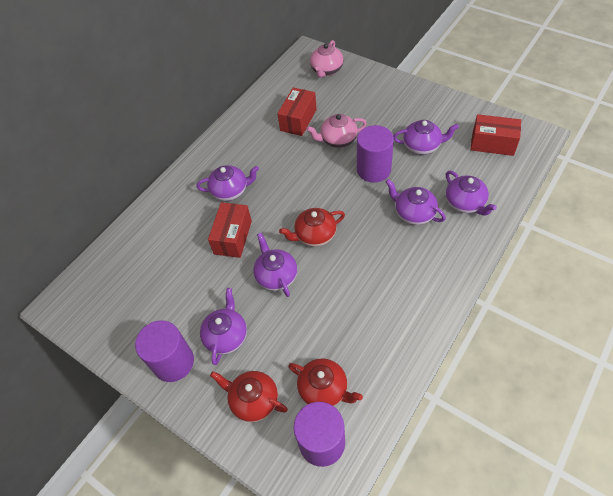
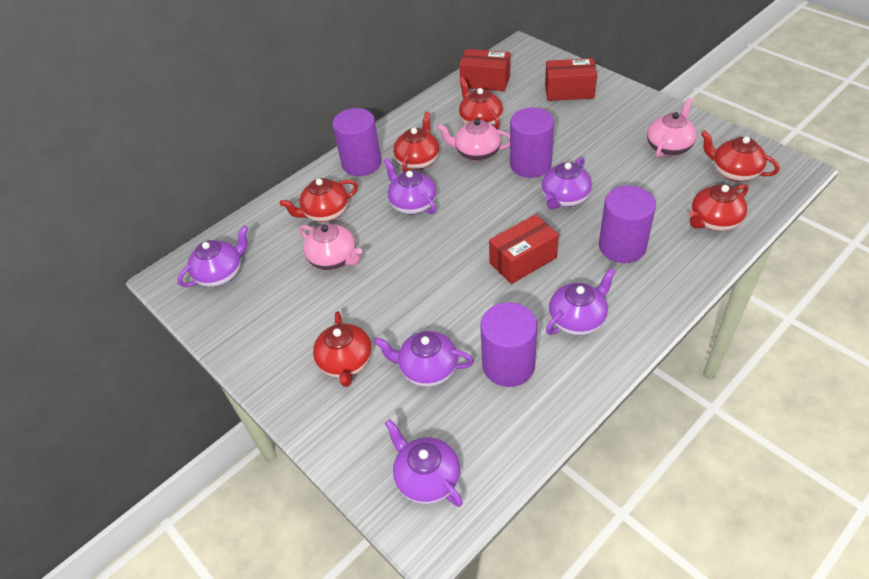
pink teapot: 2 -> 3
purple cylinder: 3 -> 4
red teapot: 3 -> 6

